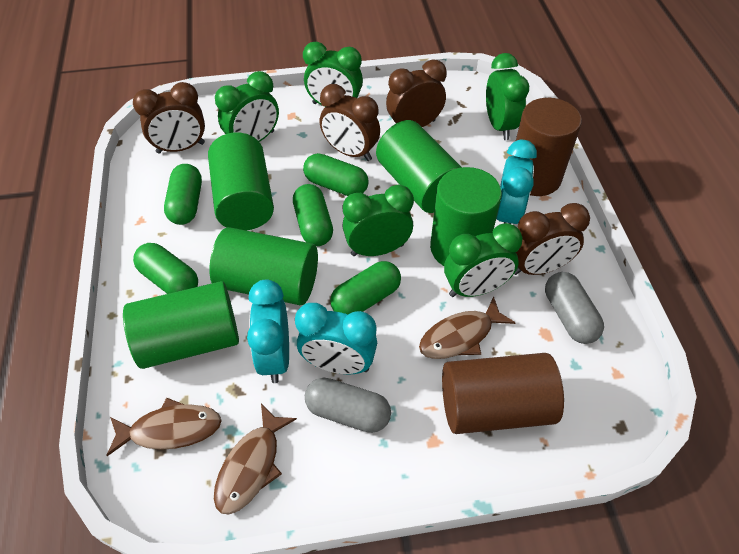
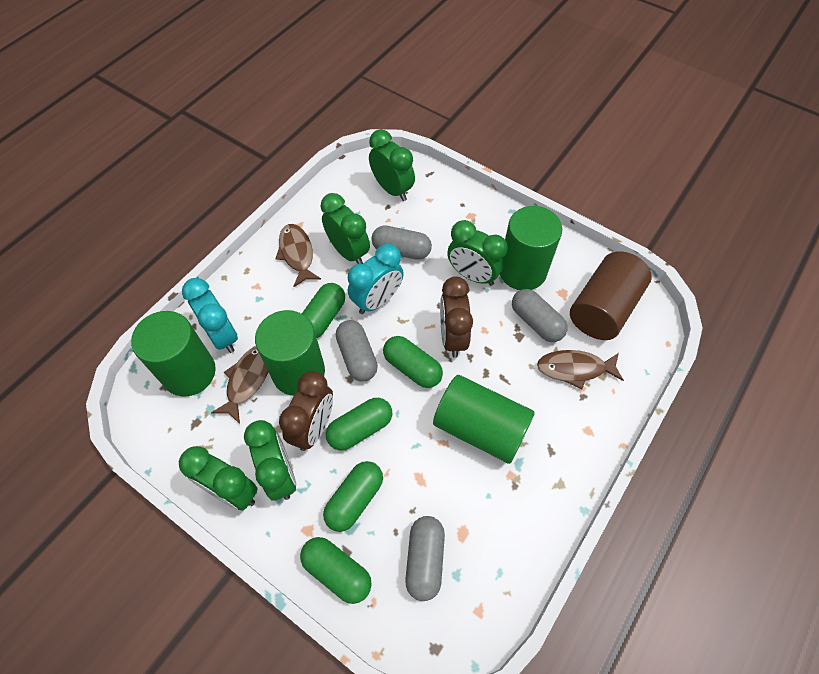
brown clock: 4 -> 2
brown cylinder: 2 -> 1
green cylinder: 5 -> 4
grey capsule: 2 -> 4
turquoise clock: 3 -> 2

